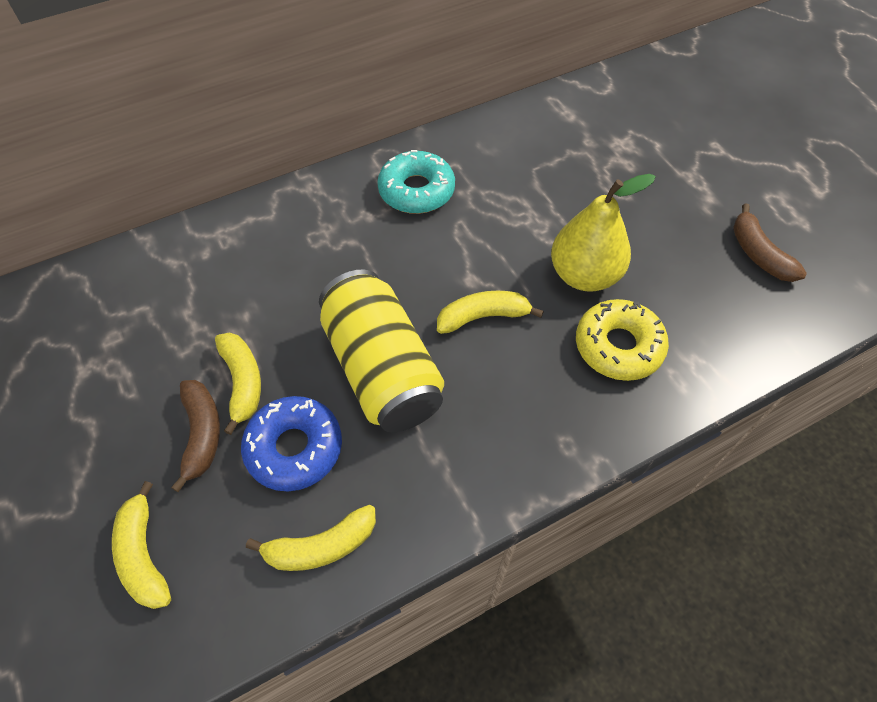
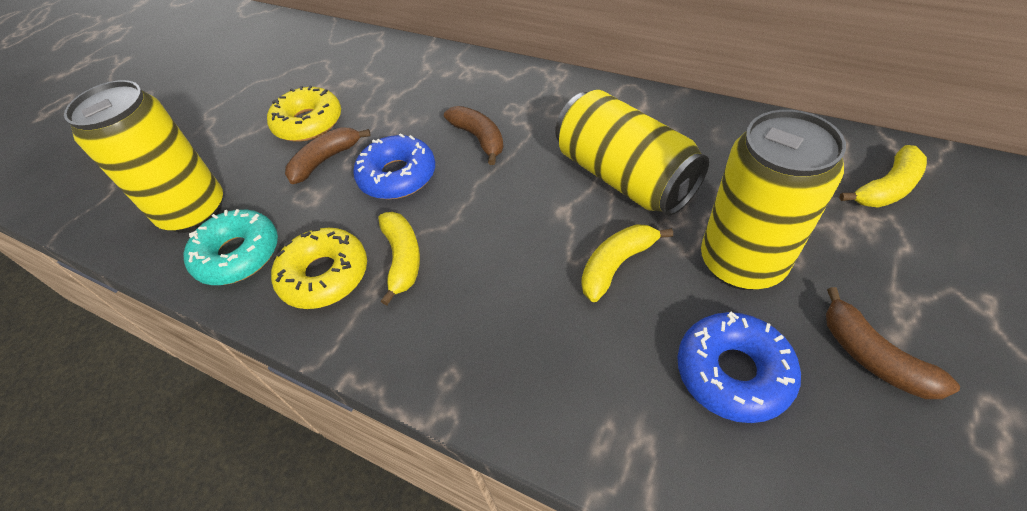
blue donut: 1 -> 2
brown banana: 2 -> 3
yellow banana: 4 -> 3
yellow can: 1 -> 3
yellow donut: 1 -> 2
yellow pear: 1 -> 0

